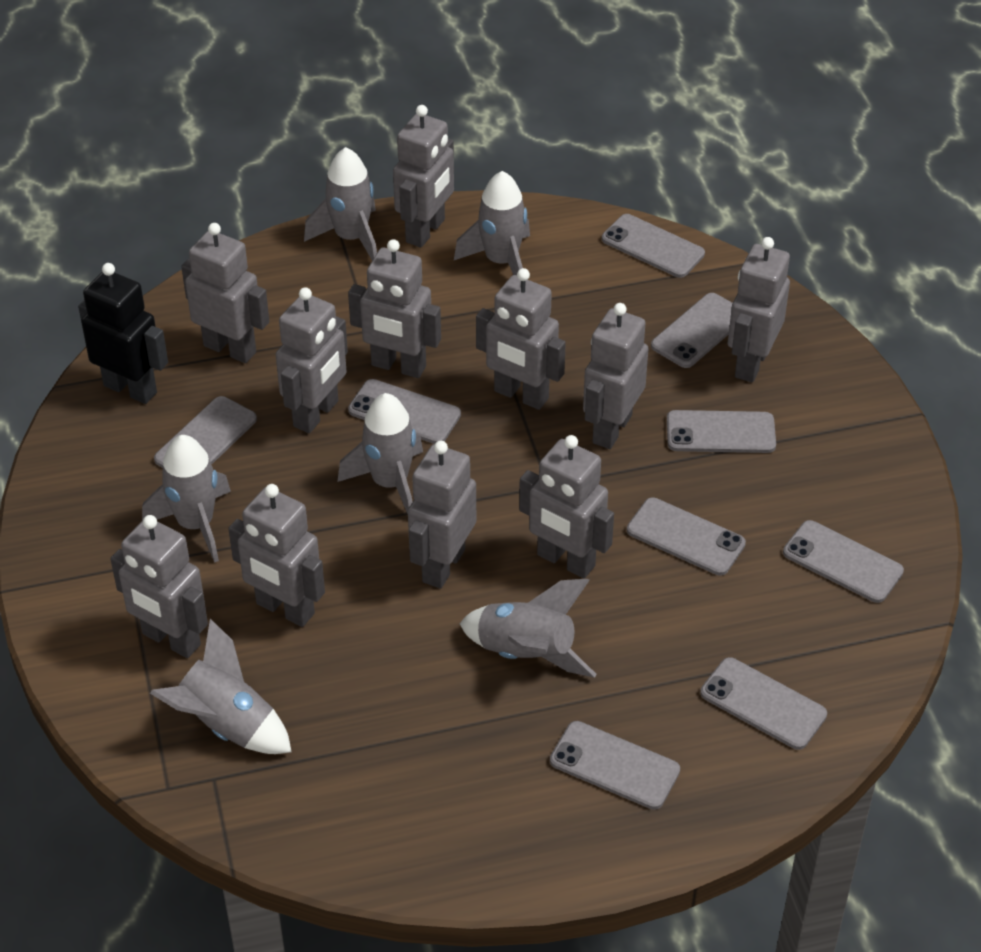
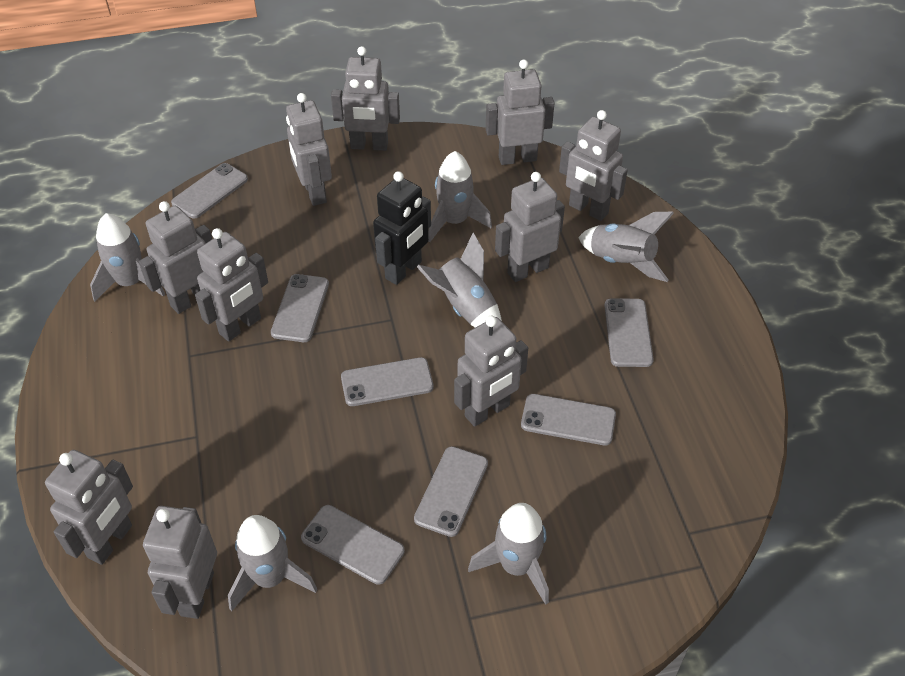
grey phone: 9 -> 7
grey robot: 11 -> 10

